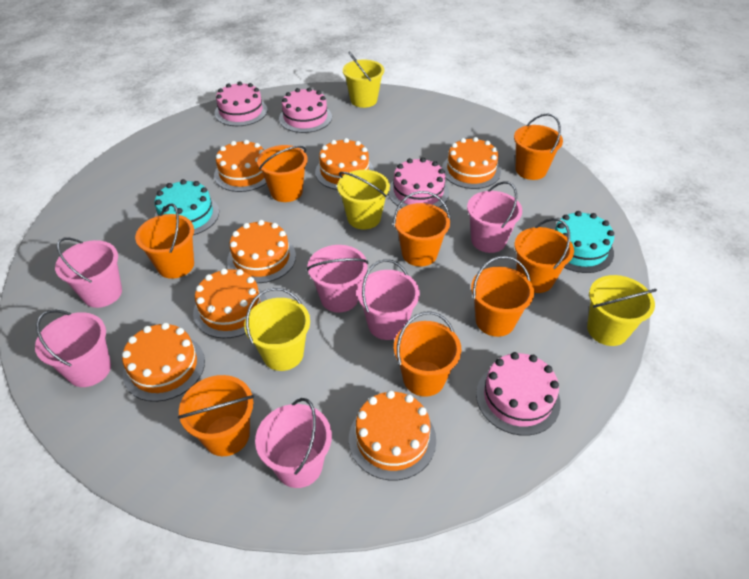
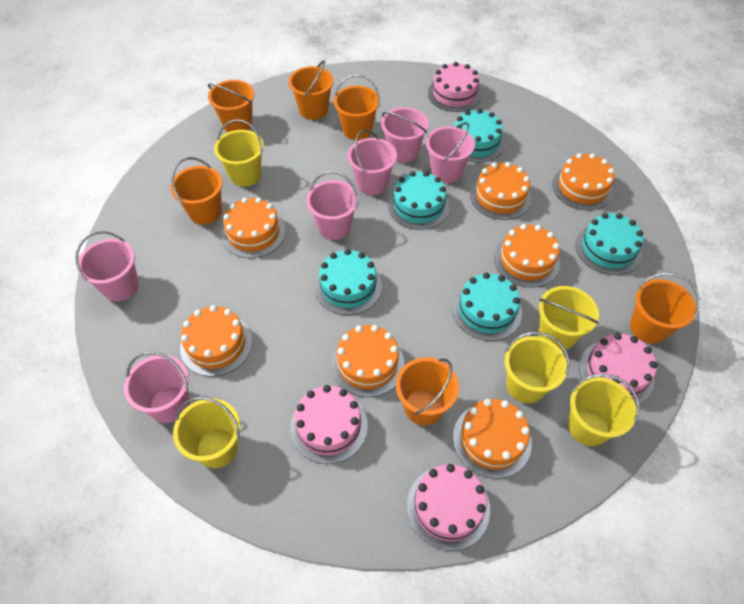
orange bucket: 8 -> 6
turquoise cake: 2 -> 5
yellow bucket: 4 -> 5

